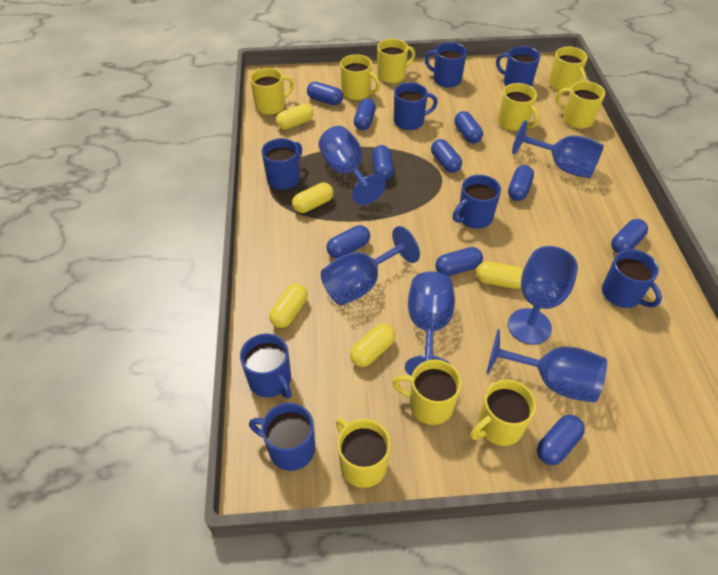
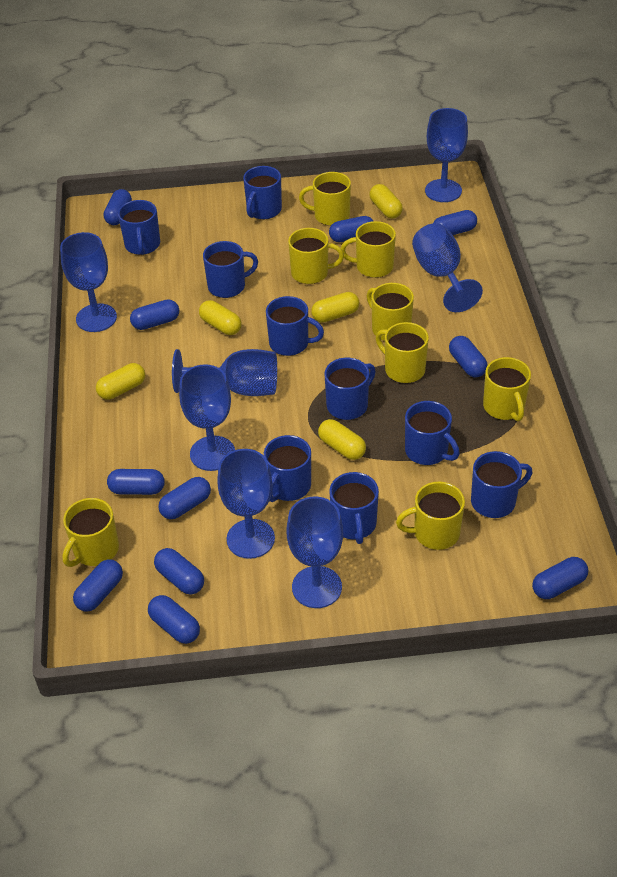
blue capsule: 10 -> 11
blue goblet: 6 -> 7
blue mug: 8 -> 9
yellow mug: 9 -> 8

